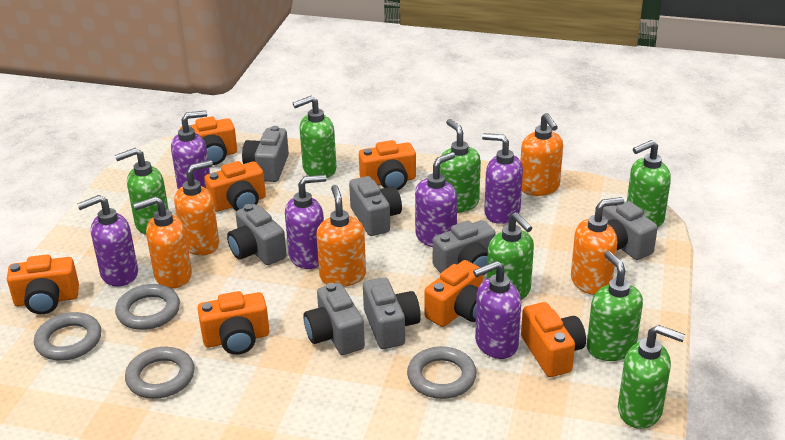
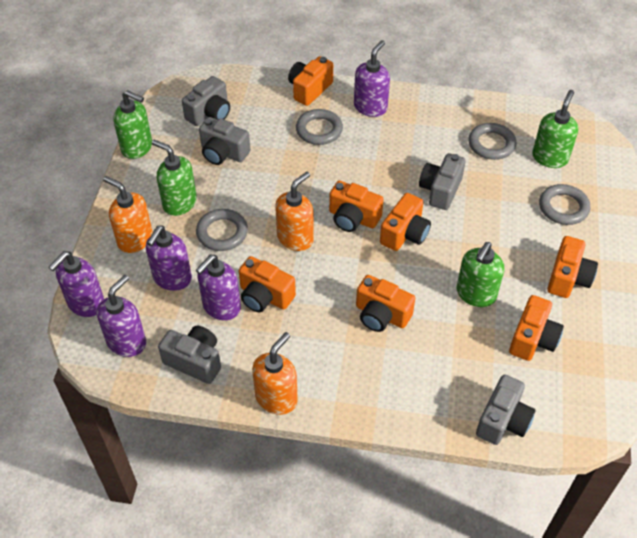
green soap dispenser: 7 -> 4
grey camera: 7 -> 5
orange soap dispenser: 5 -> 3
purple soap dispenser: 6 -> 5

